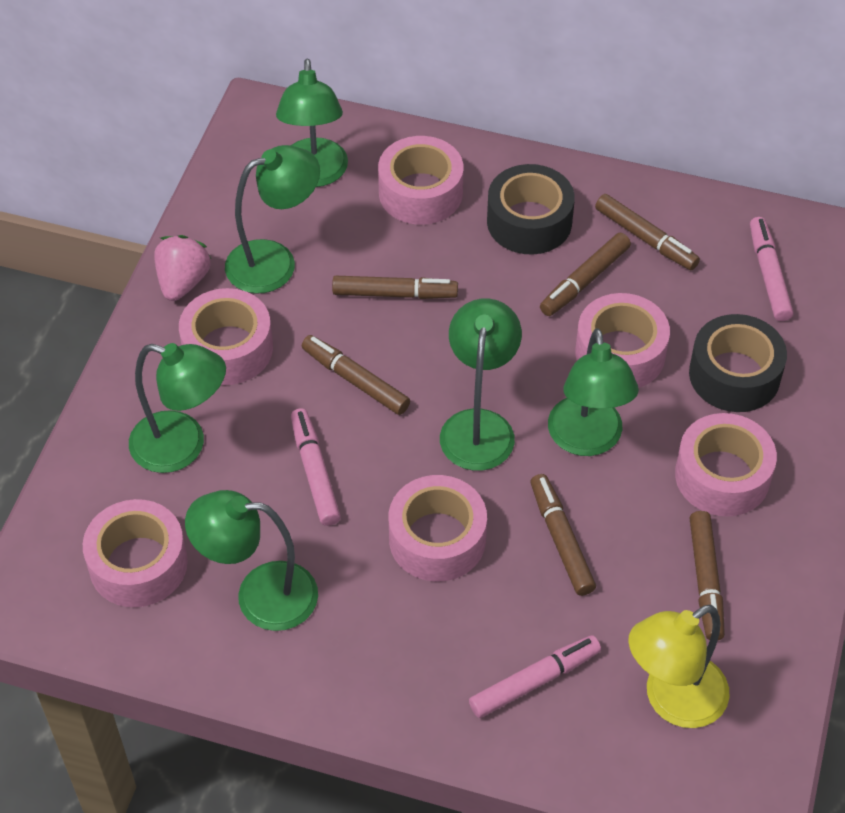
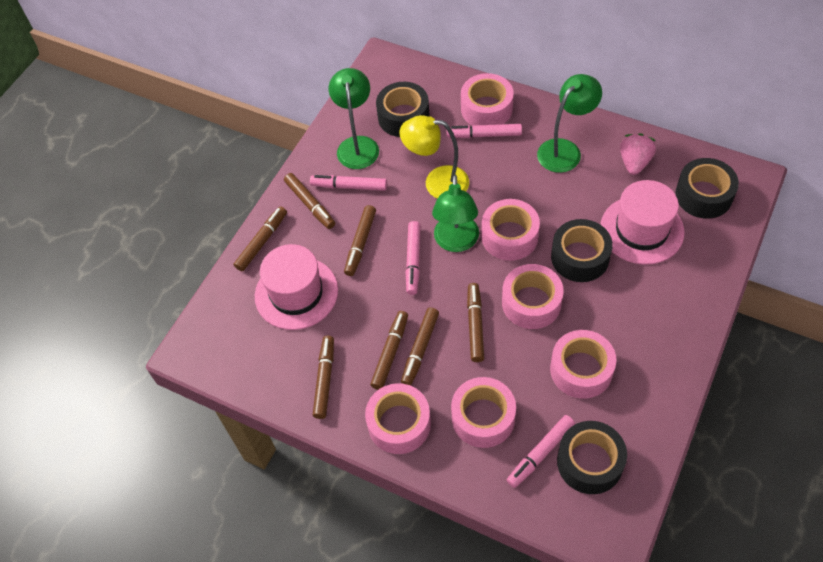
black tape: 2 -> 4
brown marker: 6 -> 7
green lamp: 6 -> 3
pink hat: 0 -> 2
pink marker: 3 -> 4

